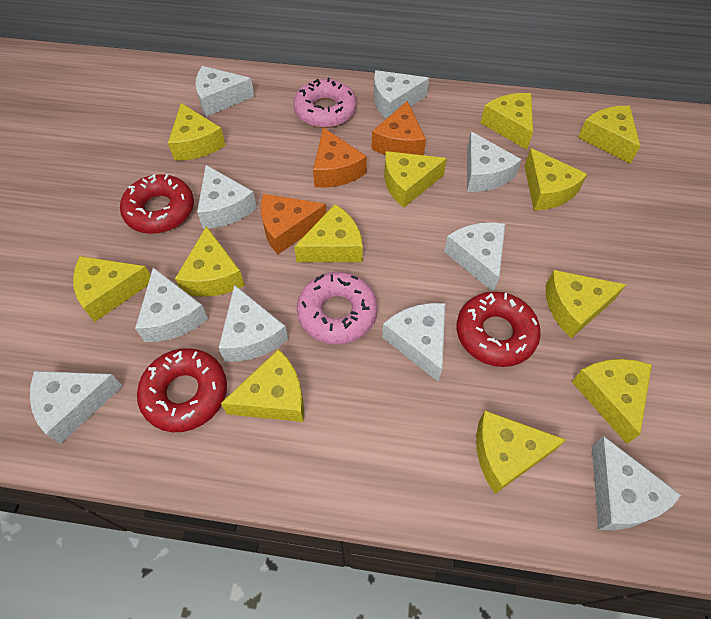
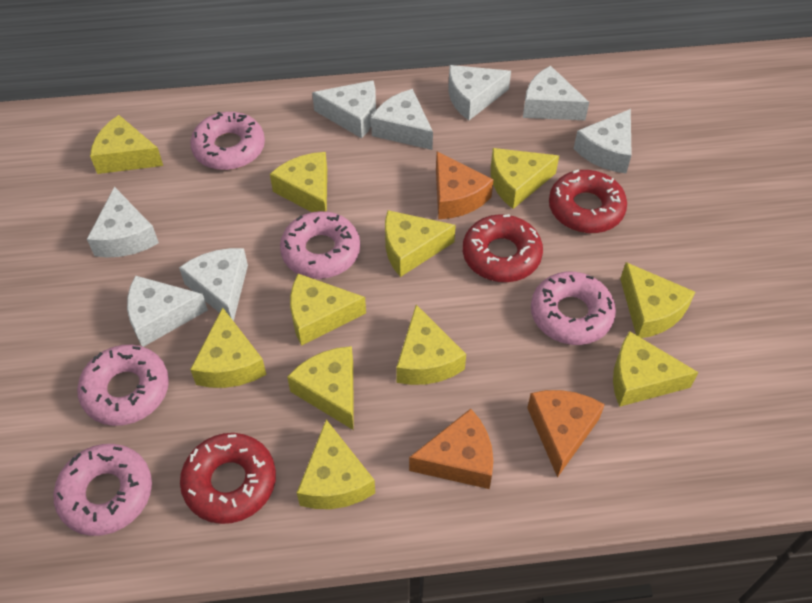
pink donut: 2 -> 5
white cheese: 10 -> 8
yellow cheese: 12 -> 11

